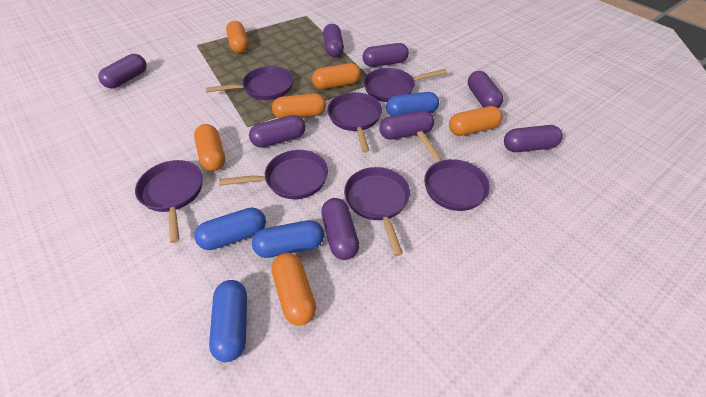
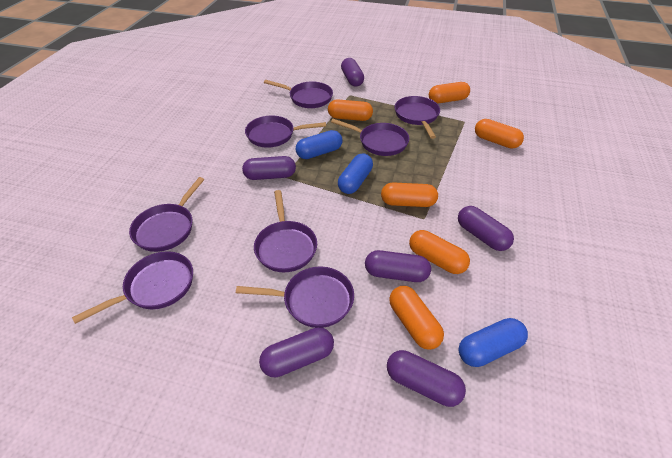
blue capsule: 4 -> 3
purple capsule: 8 -> 6
purple pan: 7 -> 8

